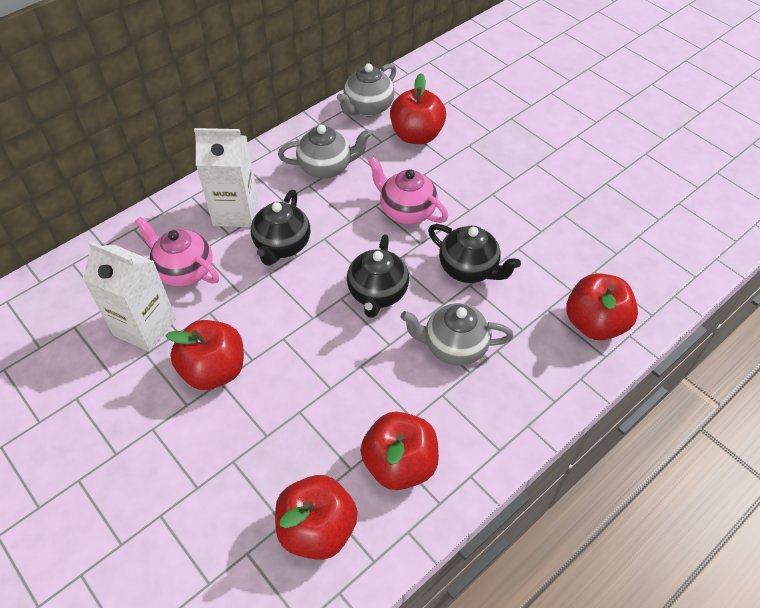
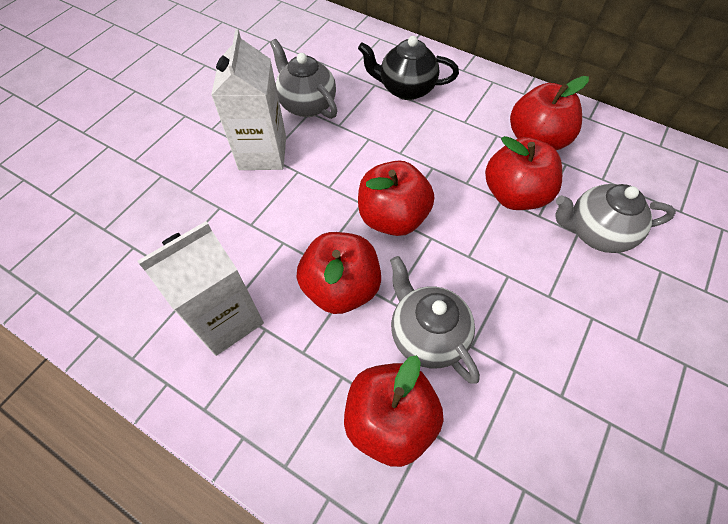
black teapot: 3 -> 1
pink teapot: 2 -> 0

